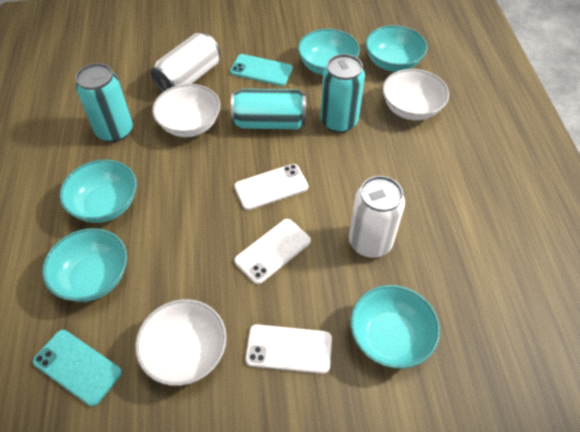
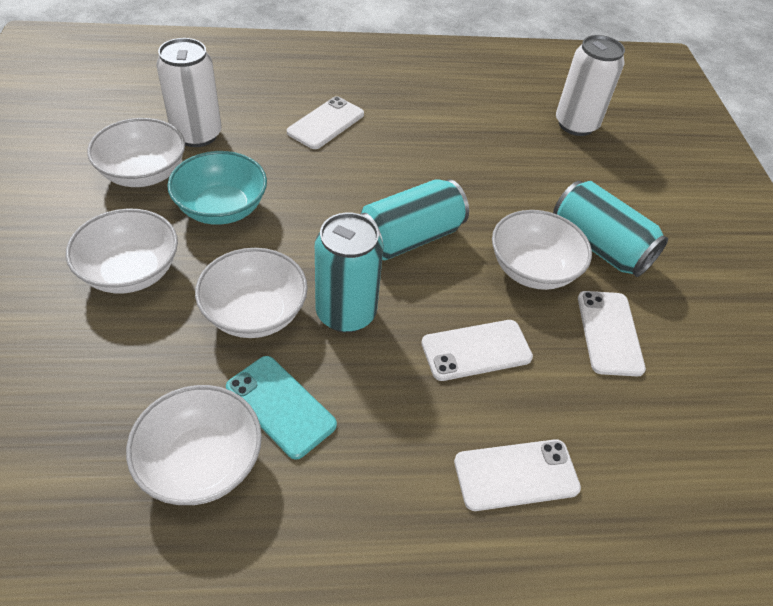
turquoise bowl: 5 -> 1
turquoise phone: 2 -> 1
white bowl: 3 -> 5
white phone: 3 -> 4

